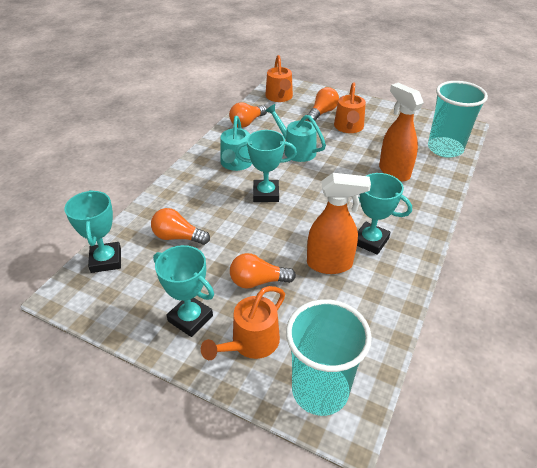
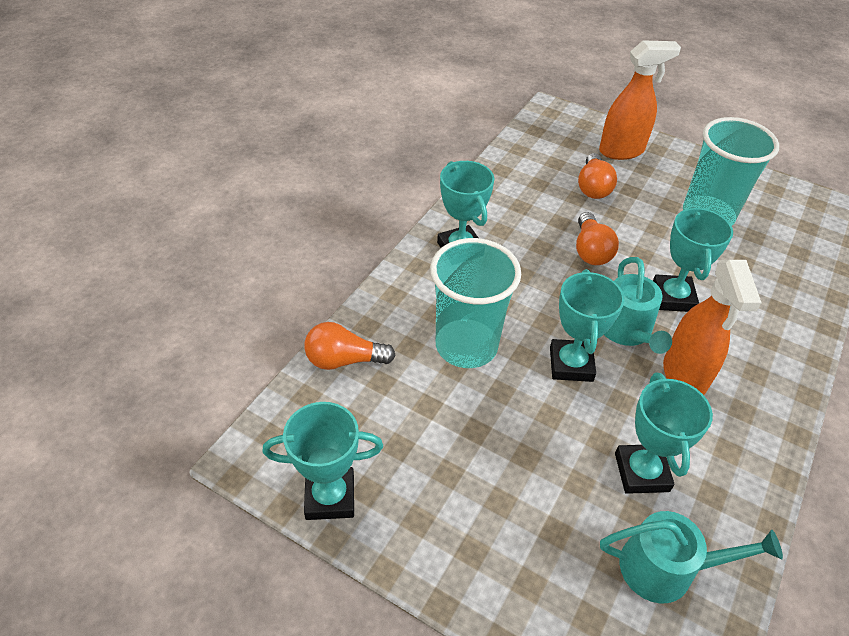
orange light bulb: 4 -> 3
orange watering can: 3 -> 0
turquoise trophy: 4 -> 5

